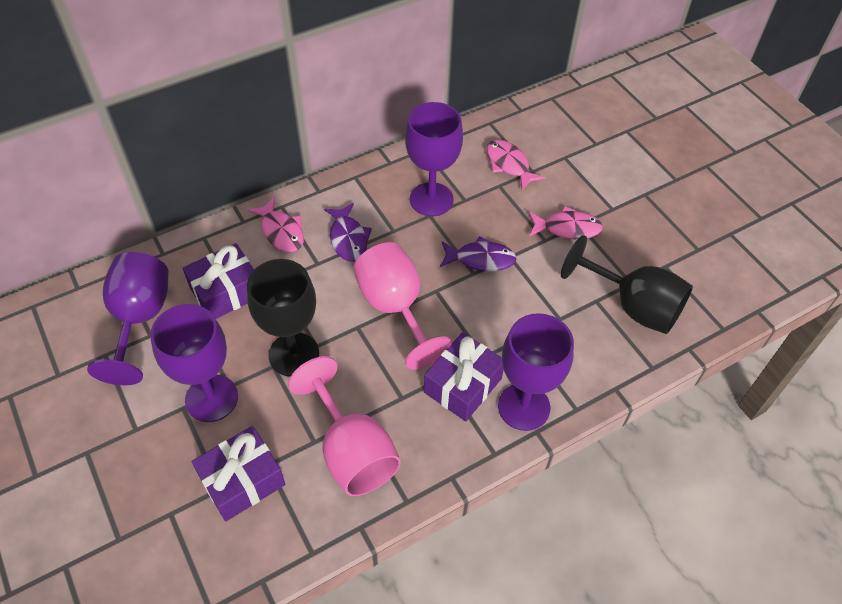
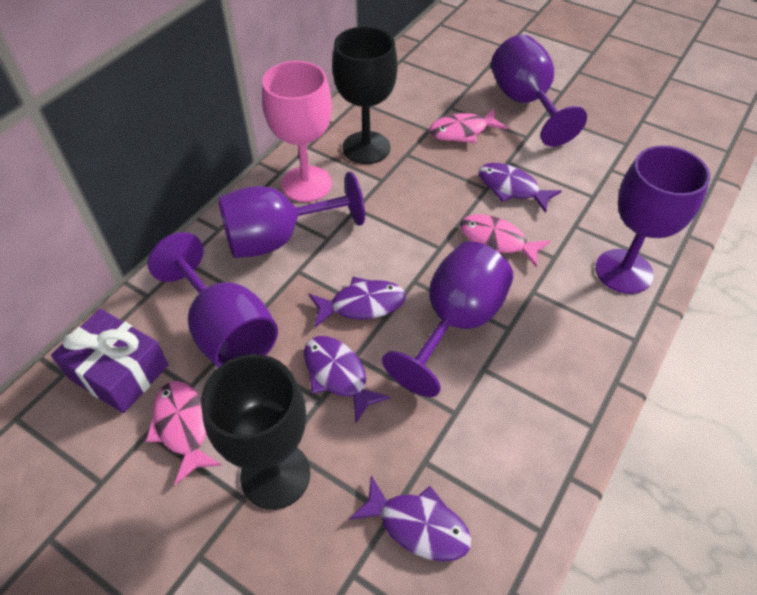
pink goblet: 2 -> 1
purple fish: 2 -> 4
purple gift: 3 -> 1
purple goblet: 4 -> 5

